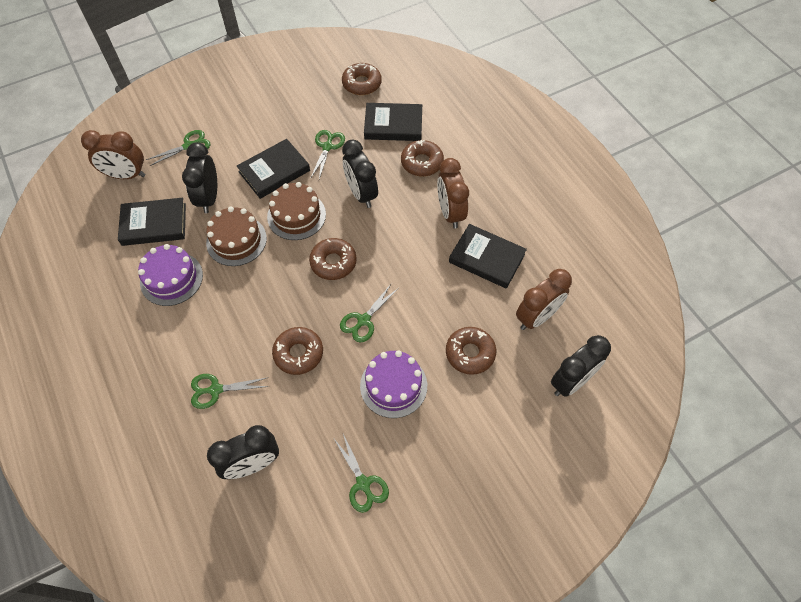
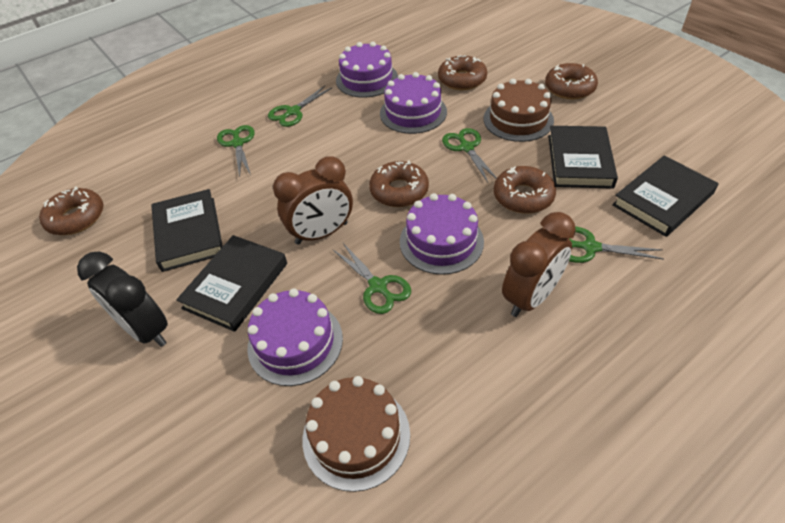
black clock: 4 -> 1
brown clock: 3 -> 2
purple cake: 2 -> 4

